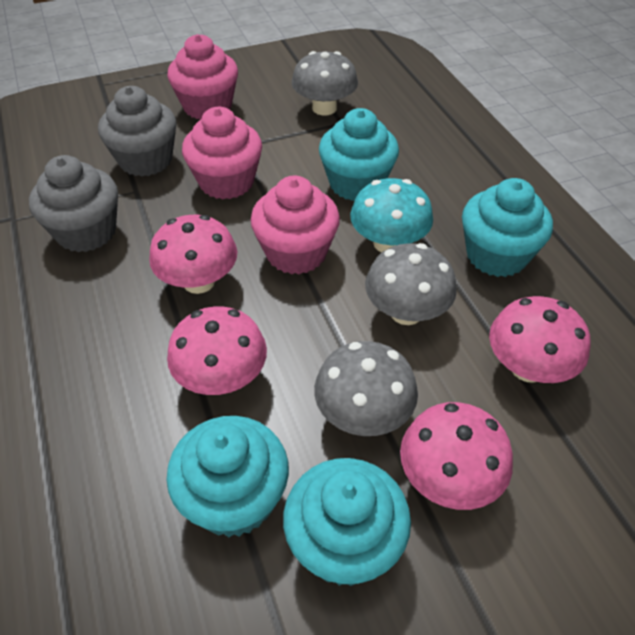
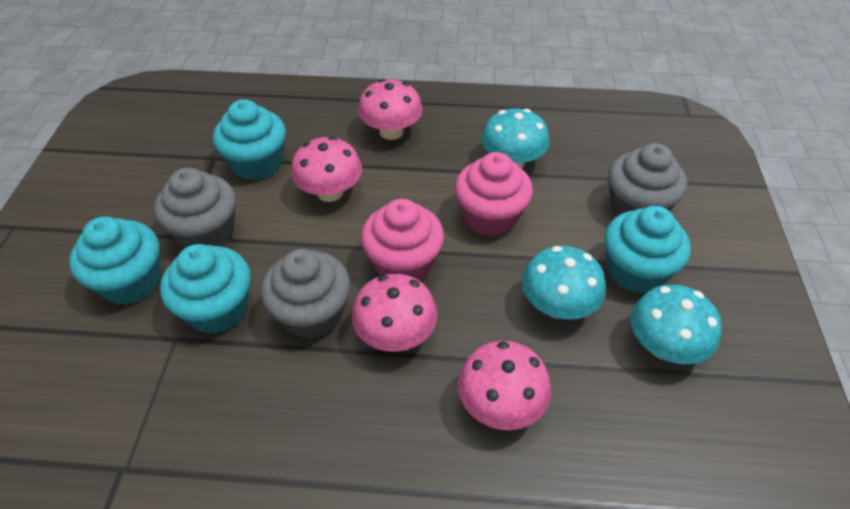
grey cupcake: 2 -> 3
grey mushroom: 3 -> 0
pink cupcake: 3 -> 2
turquoise mushroom: 1 -> 3

